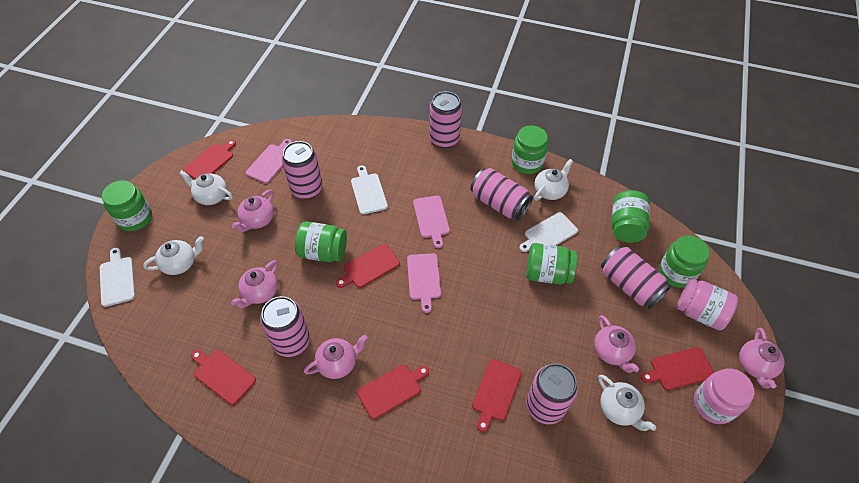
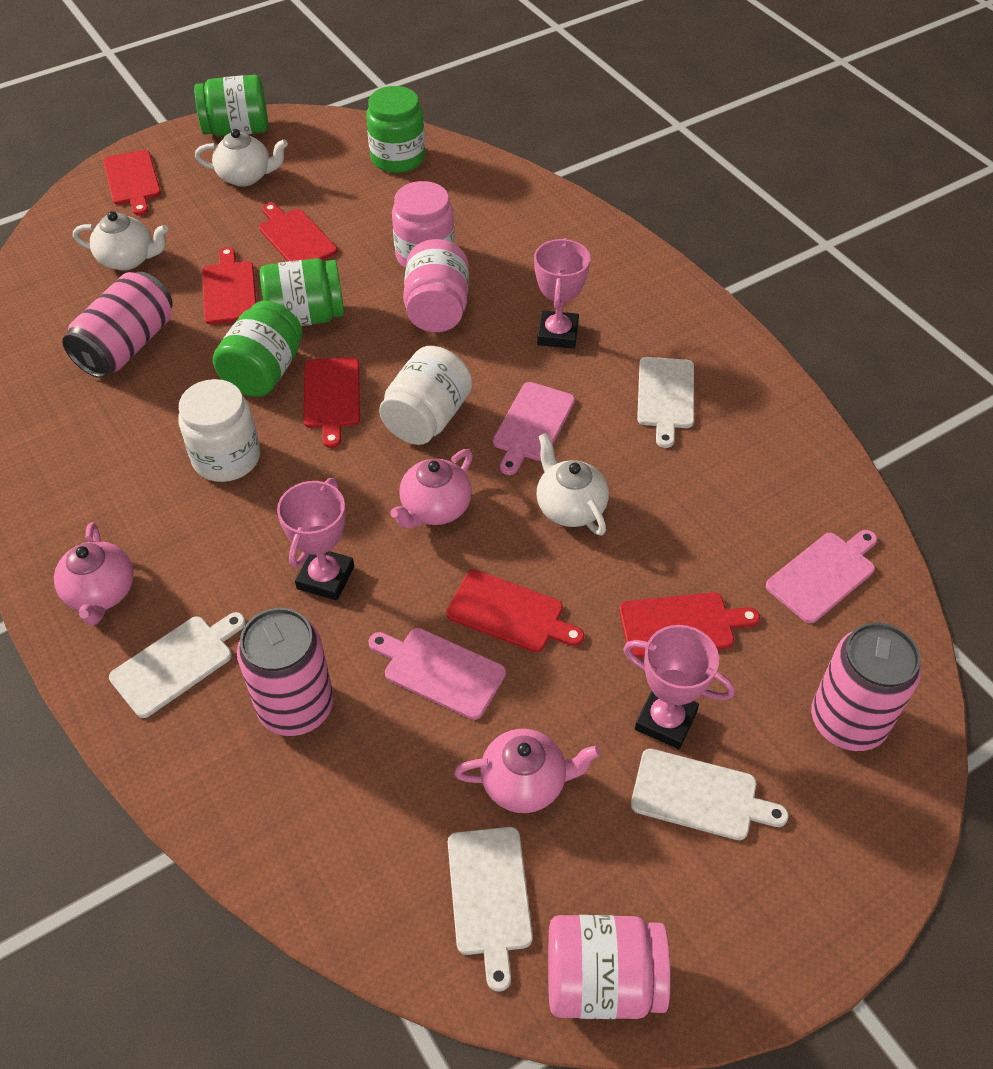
green jar: 6 -> 4
pink can: 6 -> 3
pink jar: 2 -> 3
pink teapot: 5 -> 3
pink trophy: 0 -> 3
white cutting board: 3 -> 4
white jar: 0 -> 2
white teapot: 4 -> 3

